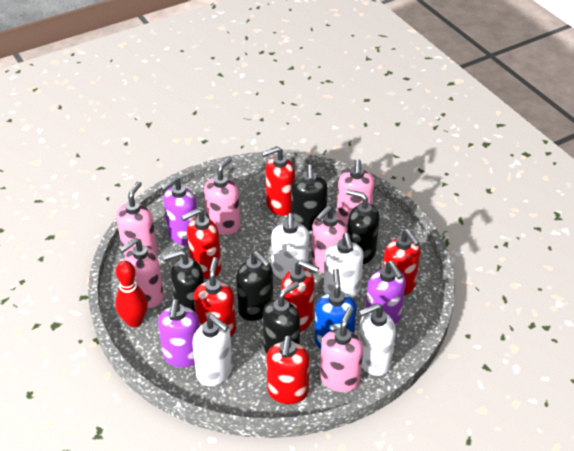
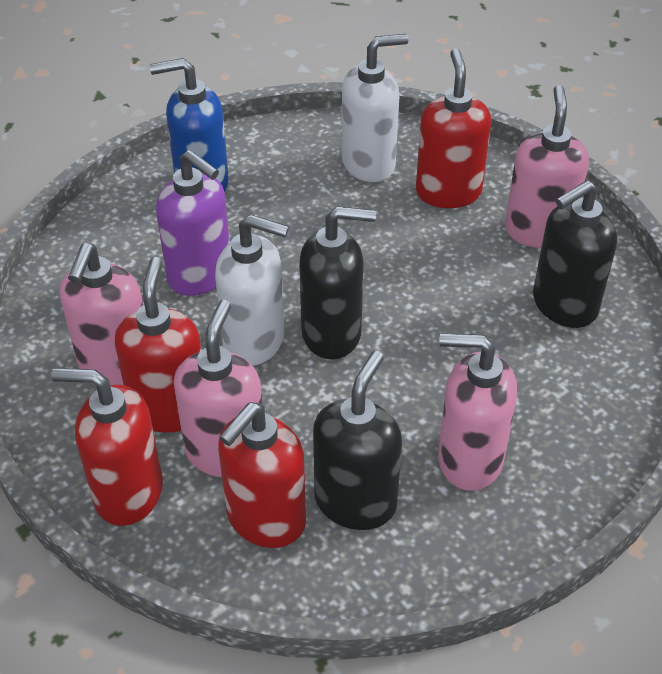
black soap dispenser: 5 -> 3
pink soap dispenser: 6 -> 4
purple soap dispenser: 3 -> 1
red bowling pin: 1 -> 0
red soap dispenser: 6 -> 4
white soap dispenser: 4 -> 2

